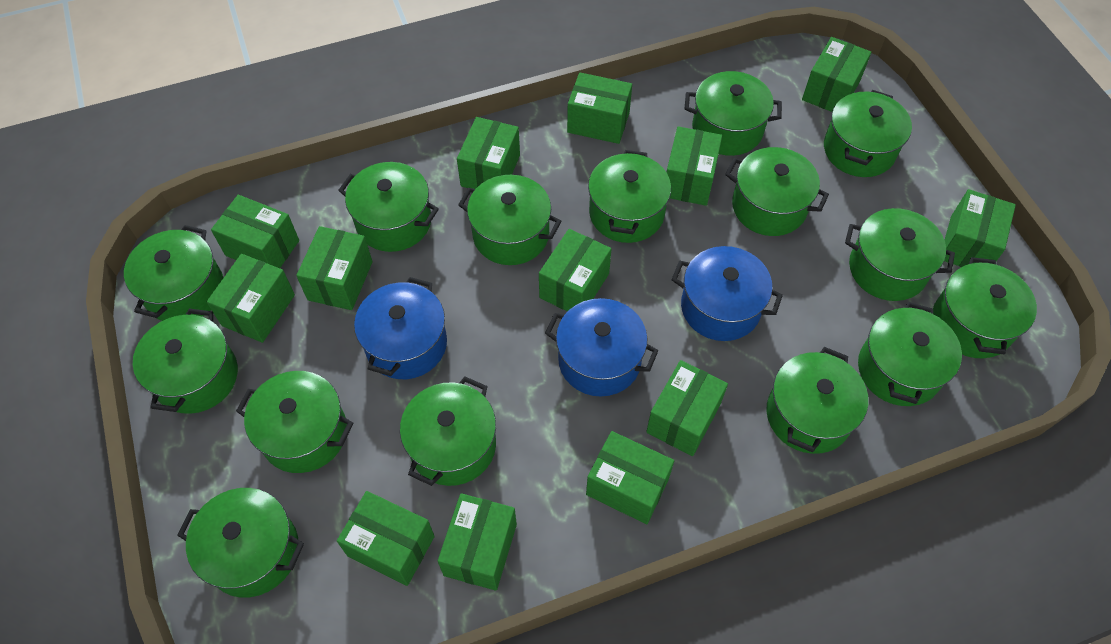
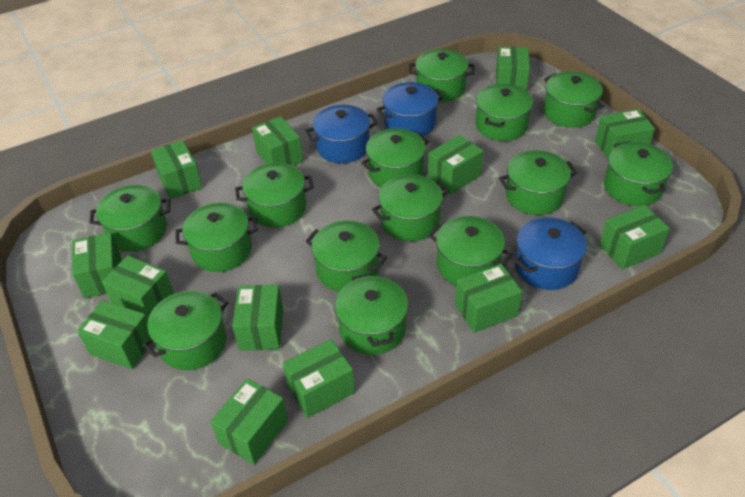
green pot: 15 -> 14

